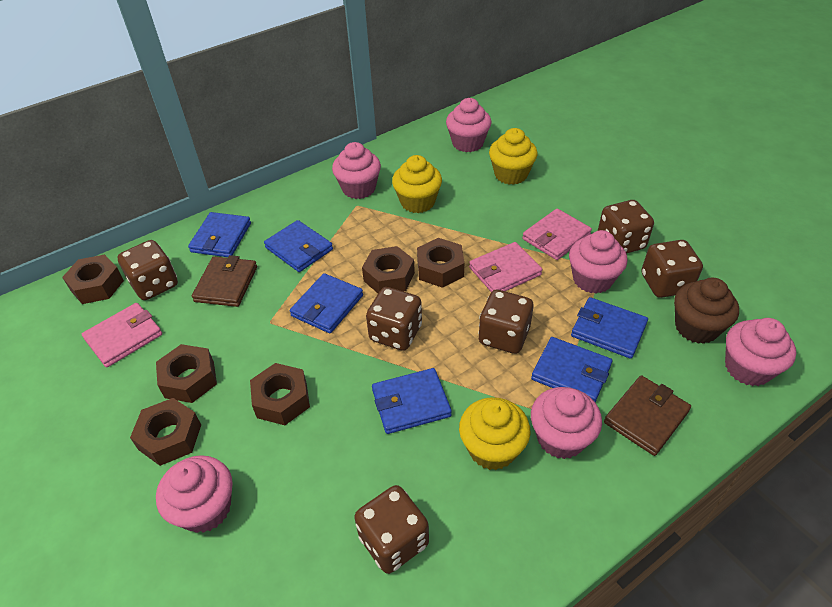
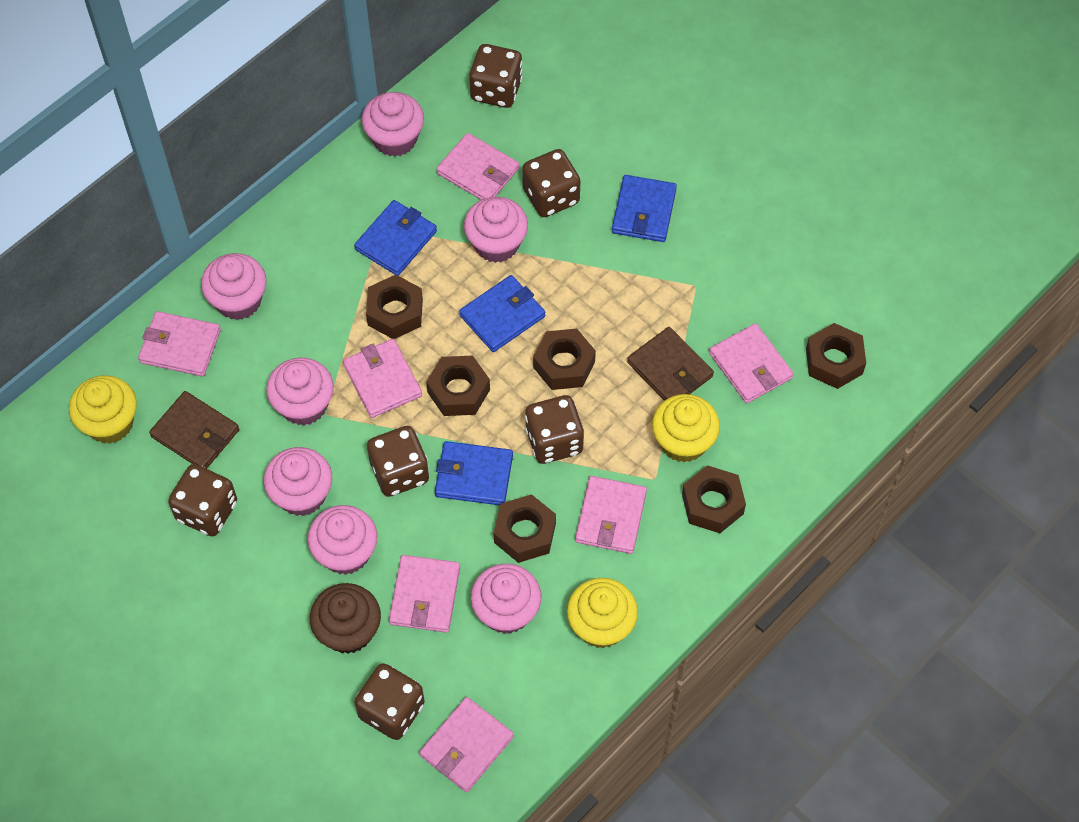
blue wallet: 6 -> 4
pink cupcake: 6 -> 7
pink wallet: 3 -> 7

